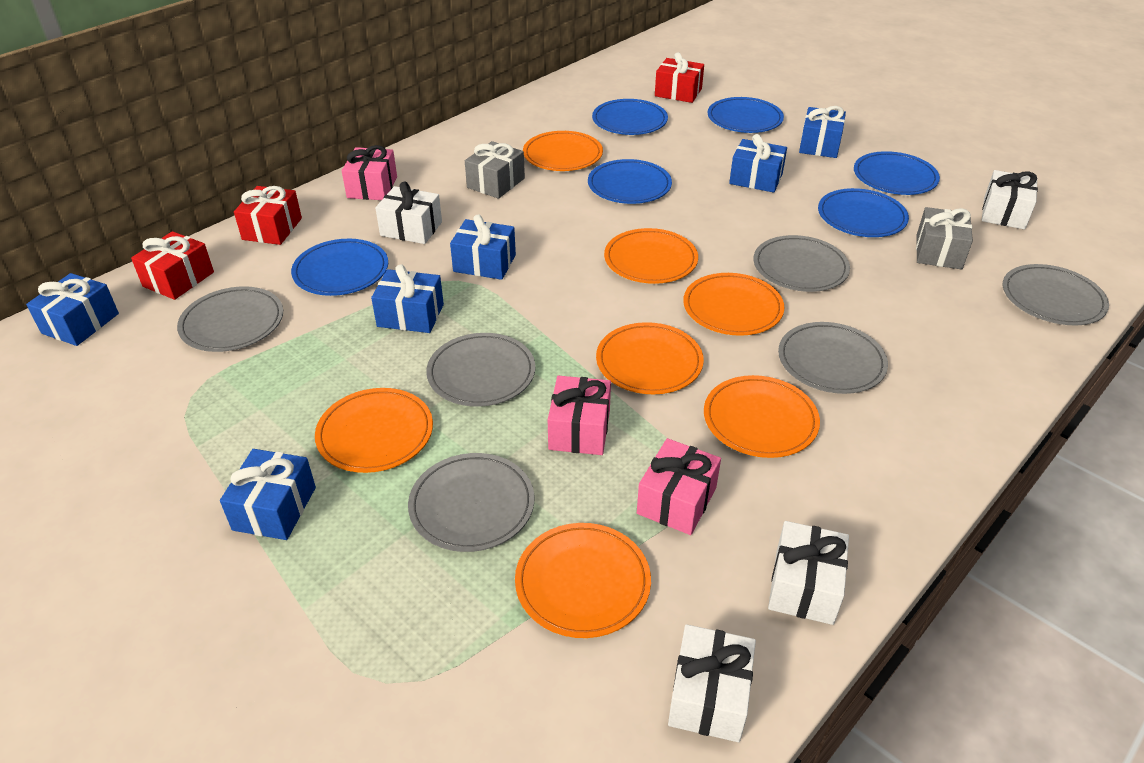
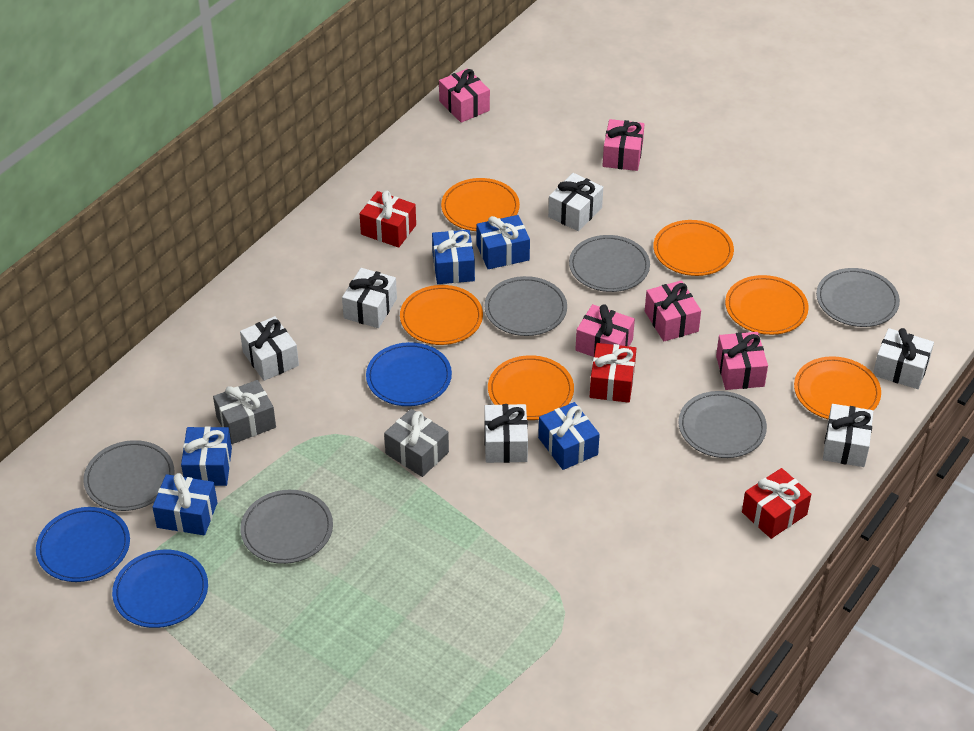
blue gift: 6 -> 5
blue plate: 6 -> 3
orange plate: 7 -> 6
pink gift: 3 -> 5
white gift: 4 -> 6

